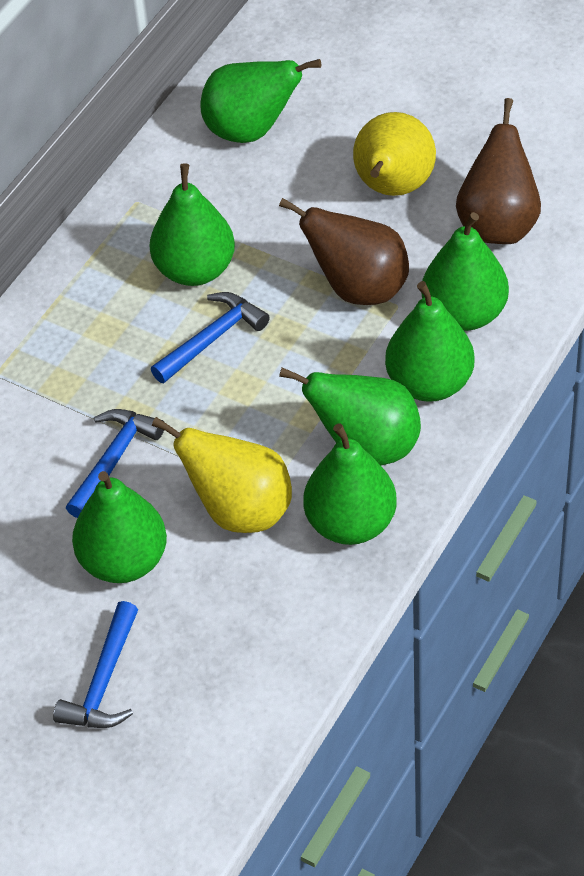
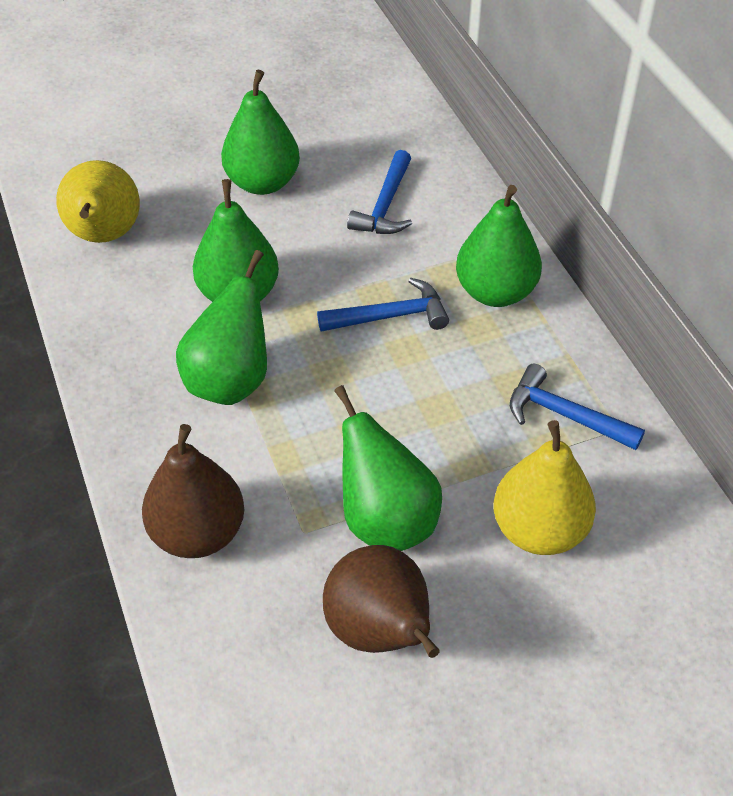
green pear: 7 -> 5

